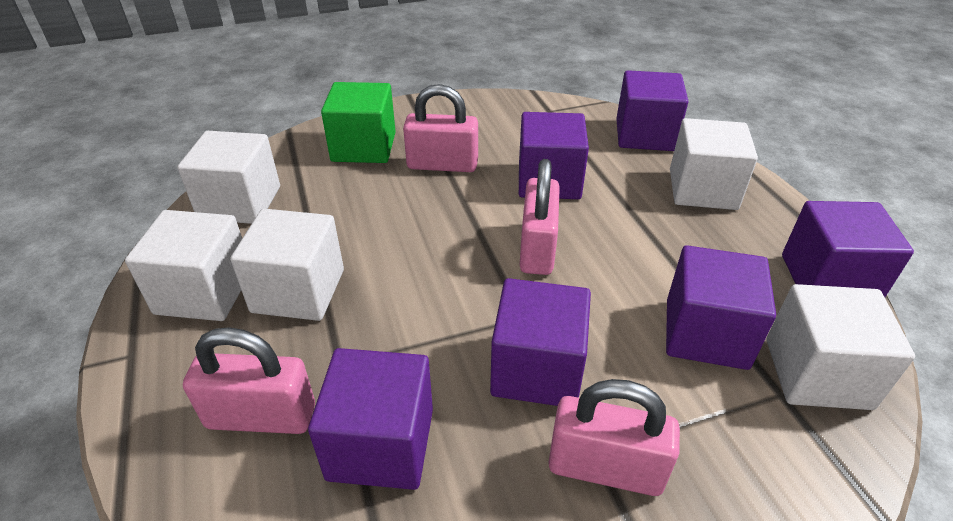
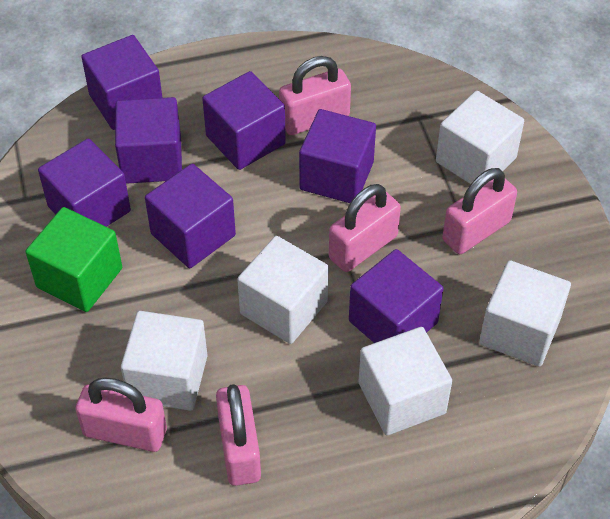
pink padlock: 4 -> 5
purple cube: 6 -> 7

